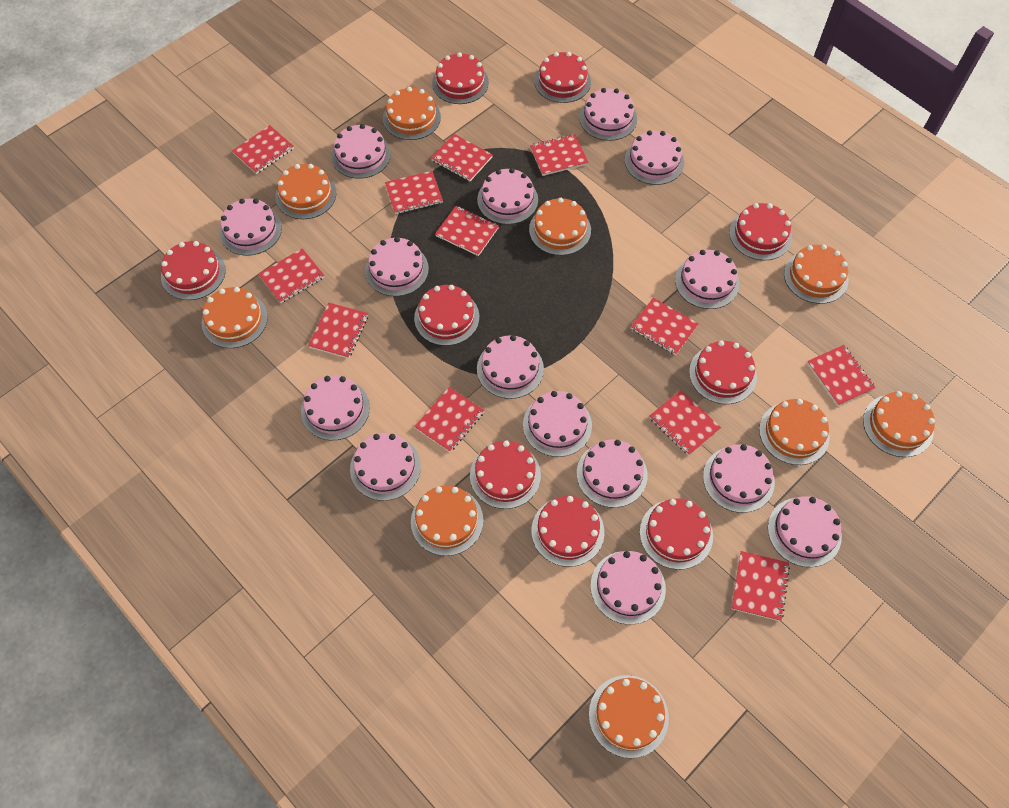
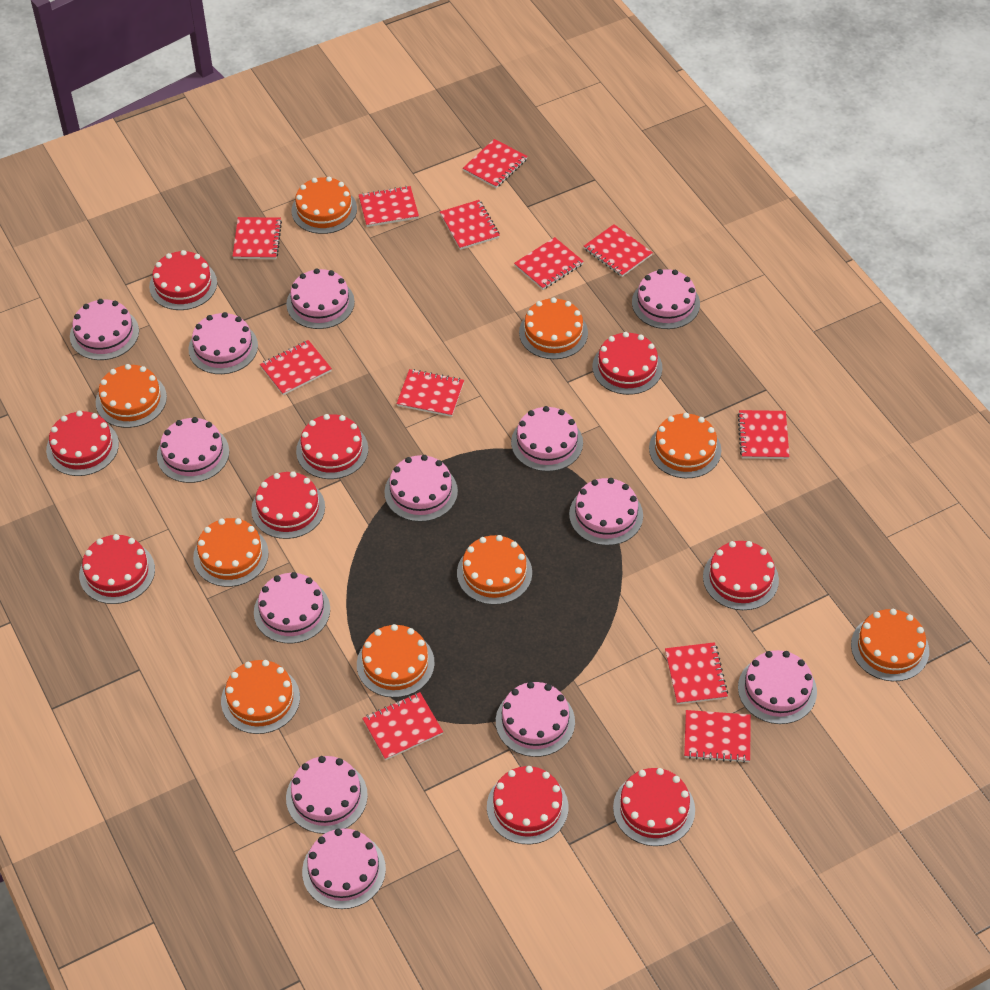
pink cake: 15 -> 13

